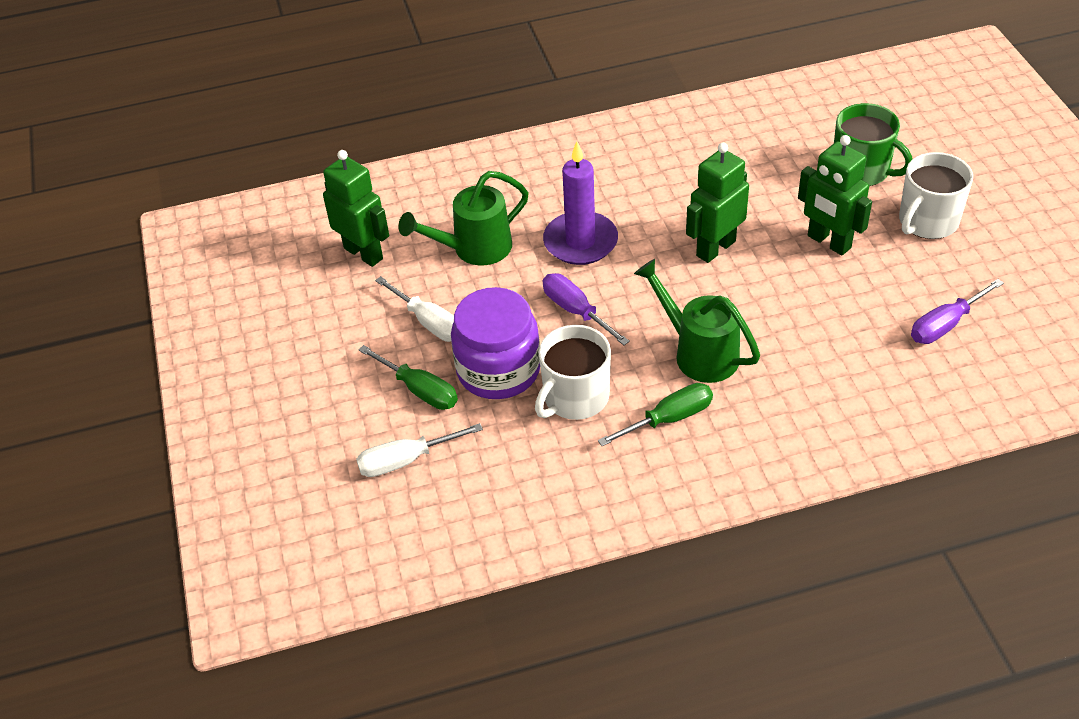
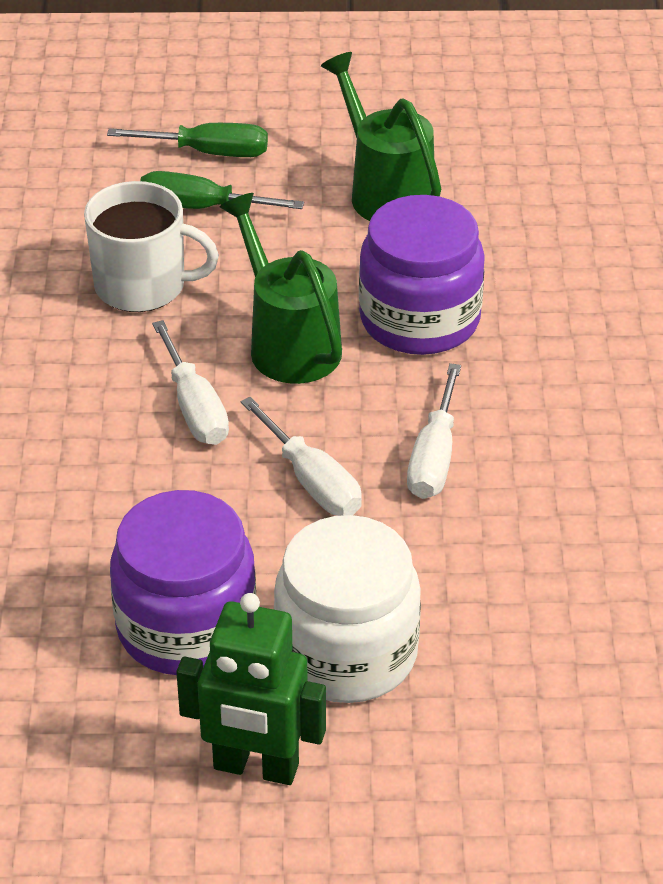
green mug: 1 -> 0
green robot: 3 -> 1
purple candle: 1 -> 0
purple jar: 1 -> 2
purple screwdriver: 2 -> 0
white jar: 0 -> 1
white mug: 2 -> 1
white screwdriver: 2 -> 3

